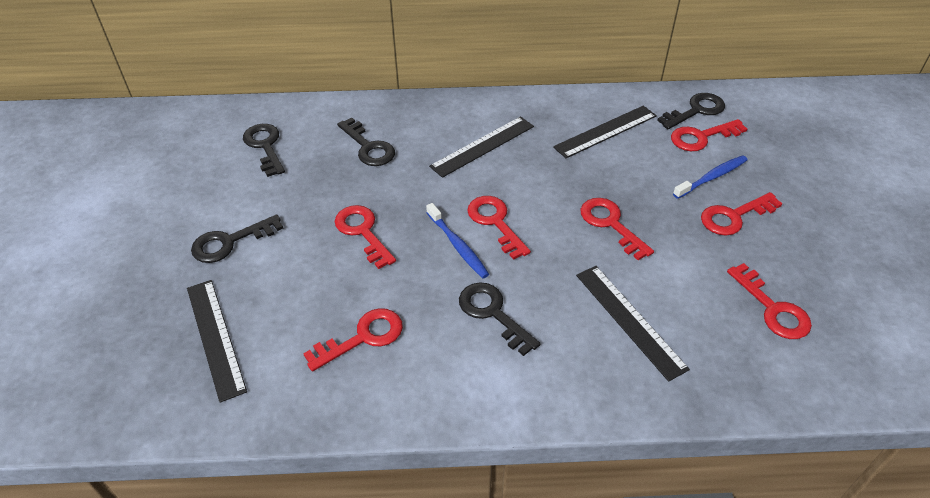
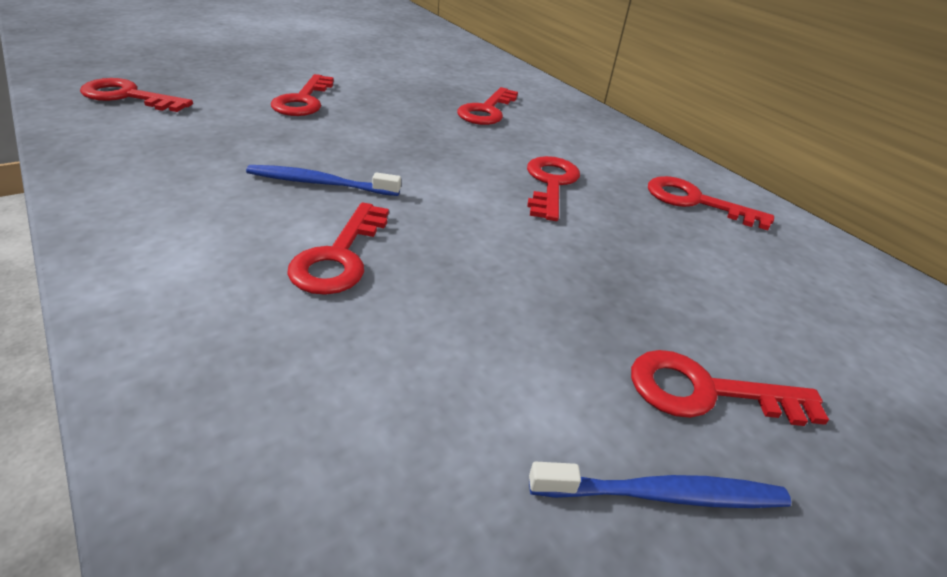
black key: 5 -> 0
black ruler: 4 -> 0

